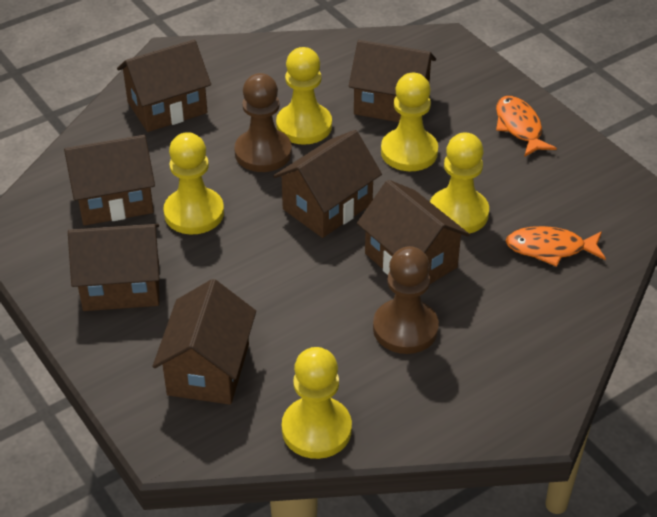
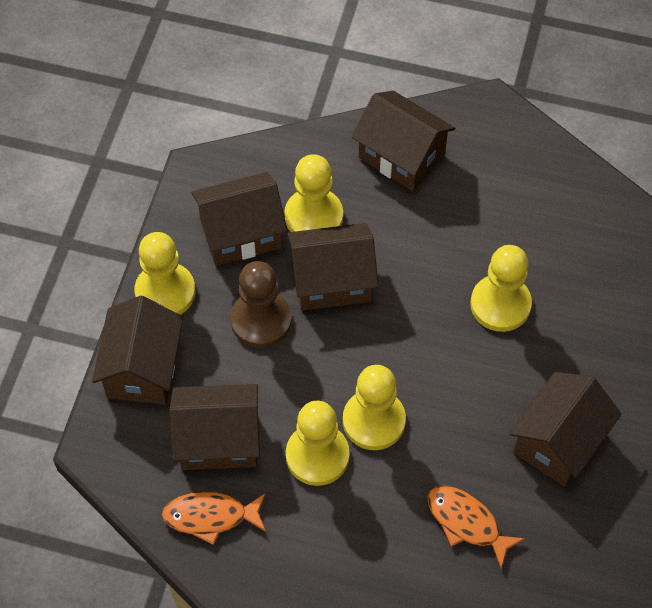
brown house: 7 -> 6
brown pawn: 2 -> 1

